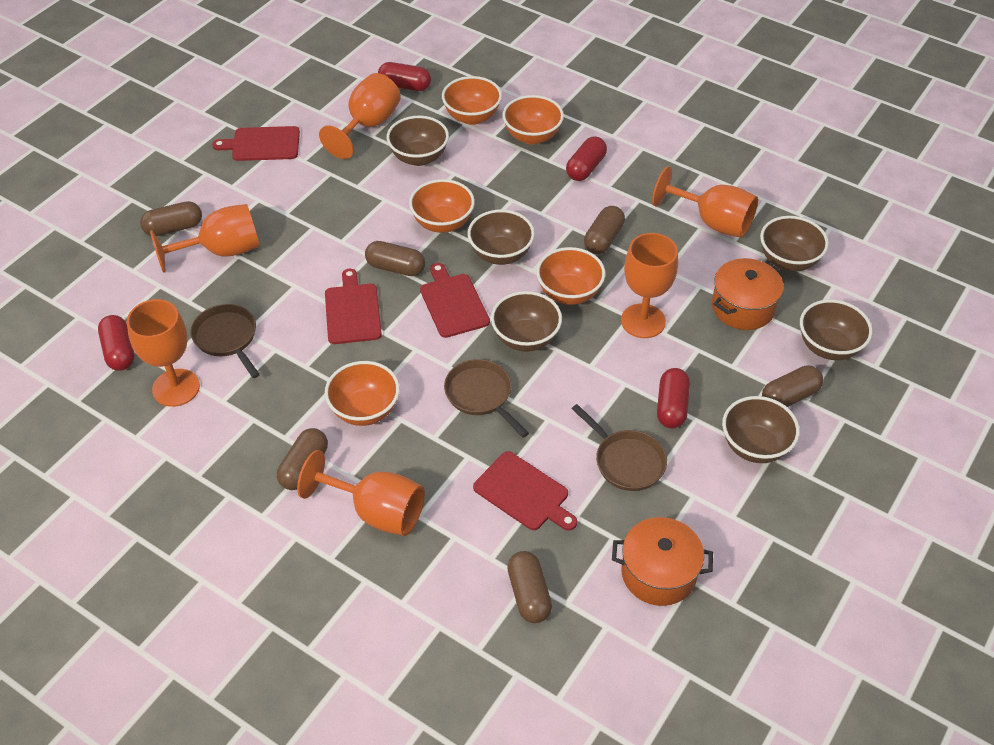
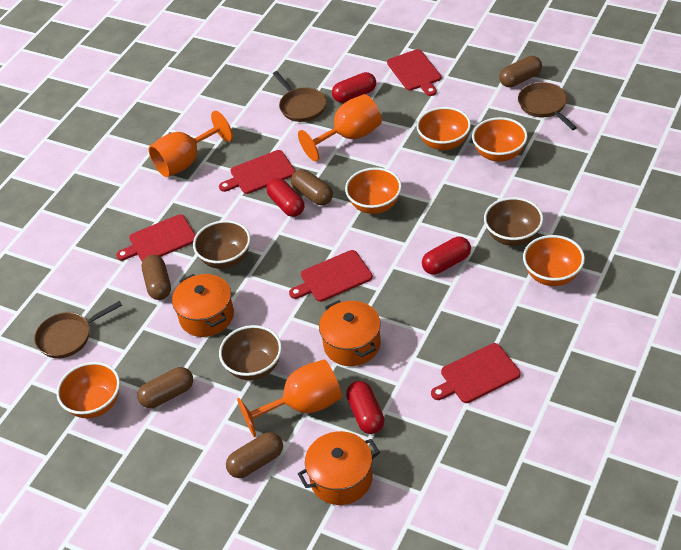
brown bowl: 6 -> 3
brown capsule: 6 -> 5
orange goblet: 6 -> 3
orange pot: 2 -> 3
red cutting board: 4 -> 5

